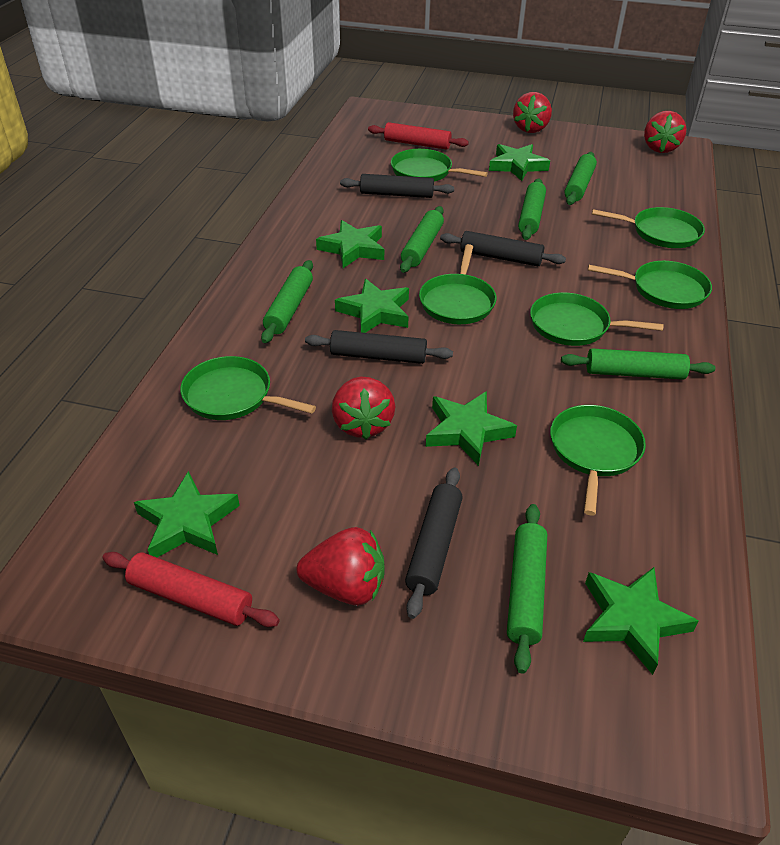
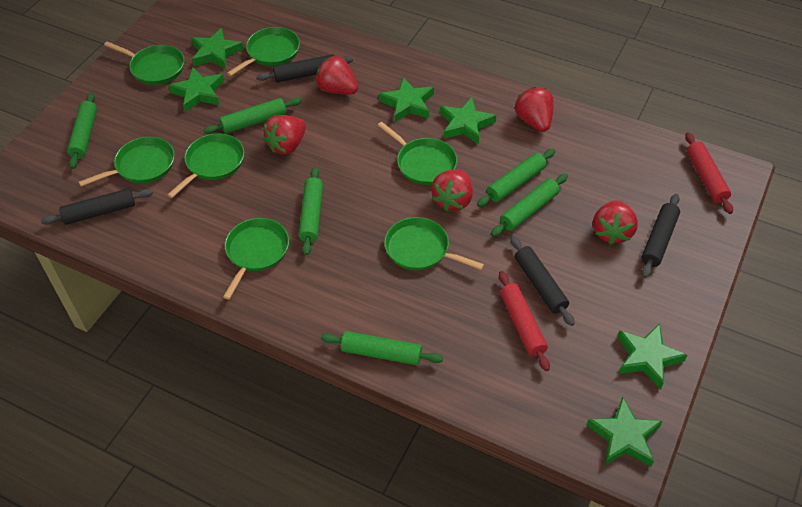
red strawberry: 4 -> 5

